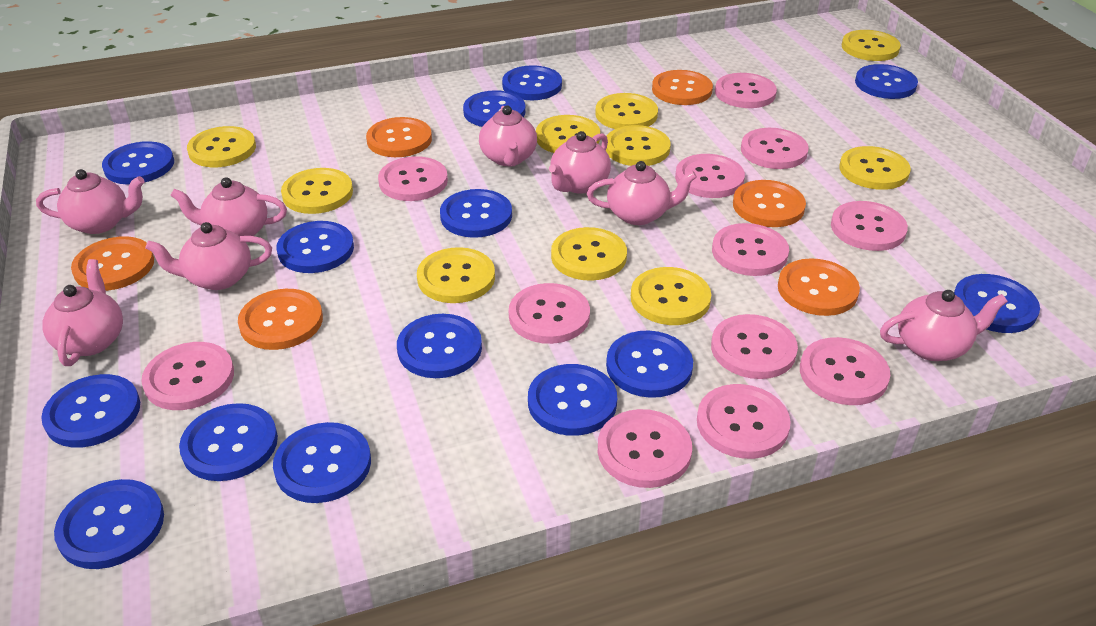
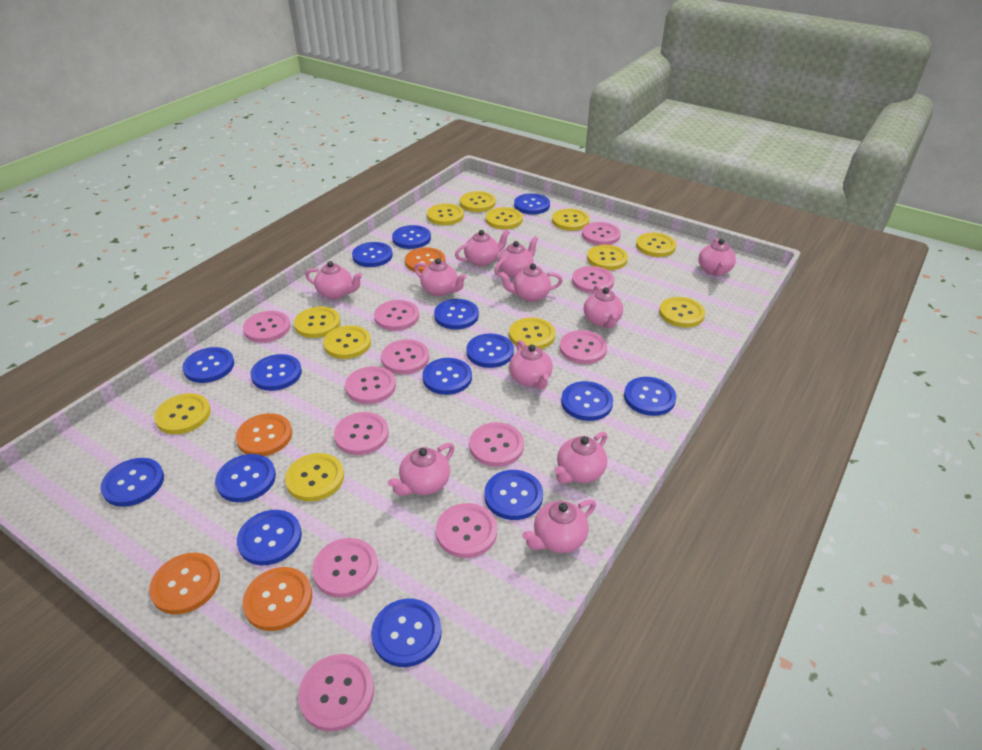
blue button: 14 -> 15
orange button: 6 -> 4
pink teapot: 8 -> 11
yellow button: 10 -> 12

